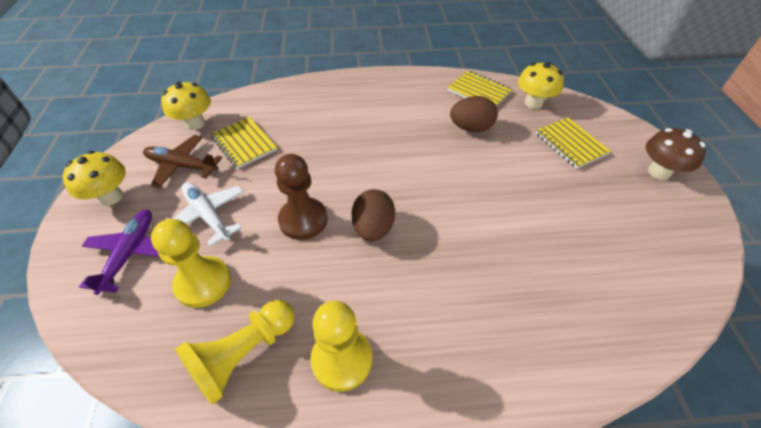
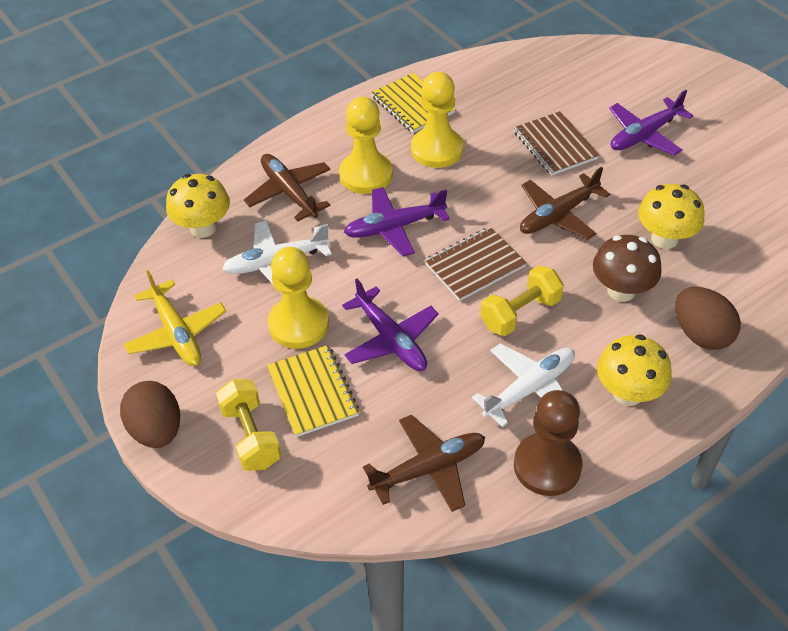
brown notebook: 0 -> 2
brown plane: 1 -> 3
purple plane: 1 -> 3
white plane: 1 -> 2
yellow dumbbell: 0 -> 2
yellow notebook: 3 -> 2
yellow plane: 0 -> 1

